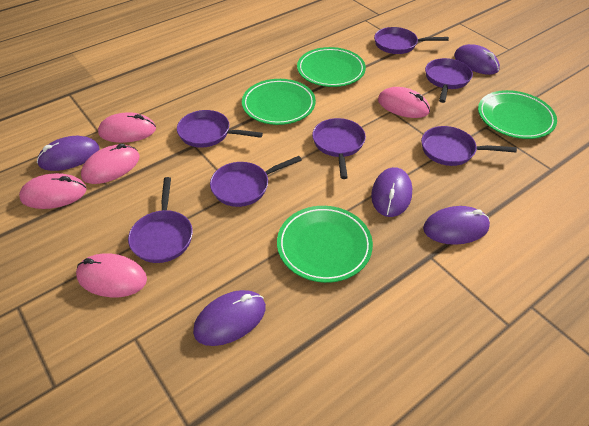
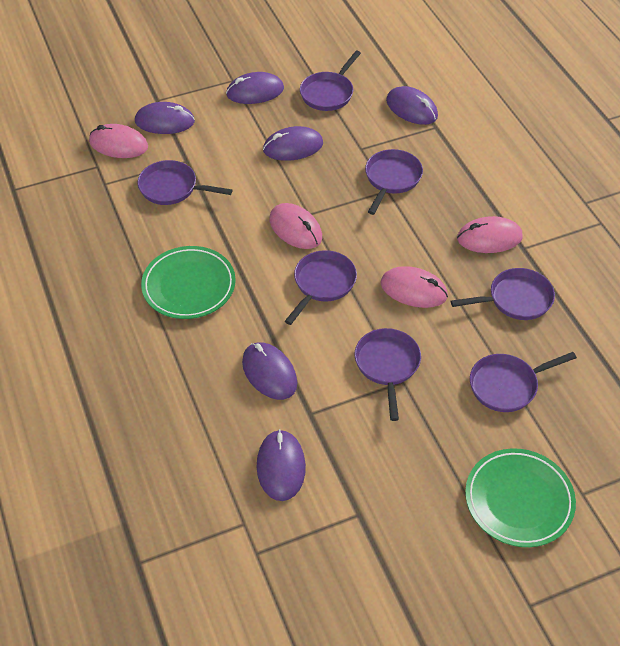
green plate: 4 -> 2
pink mouse: 5 -> 4
purple mouse: 5 -> 6

